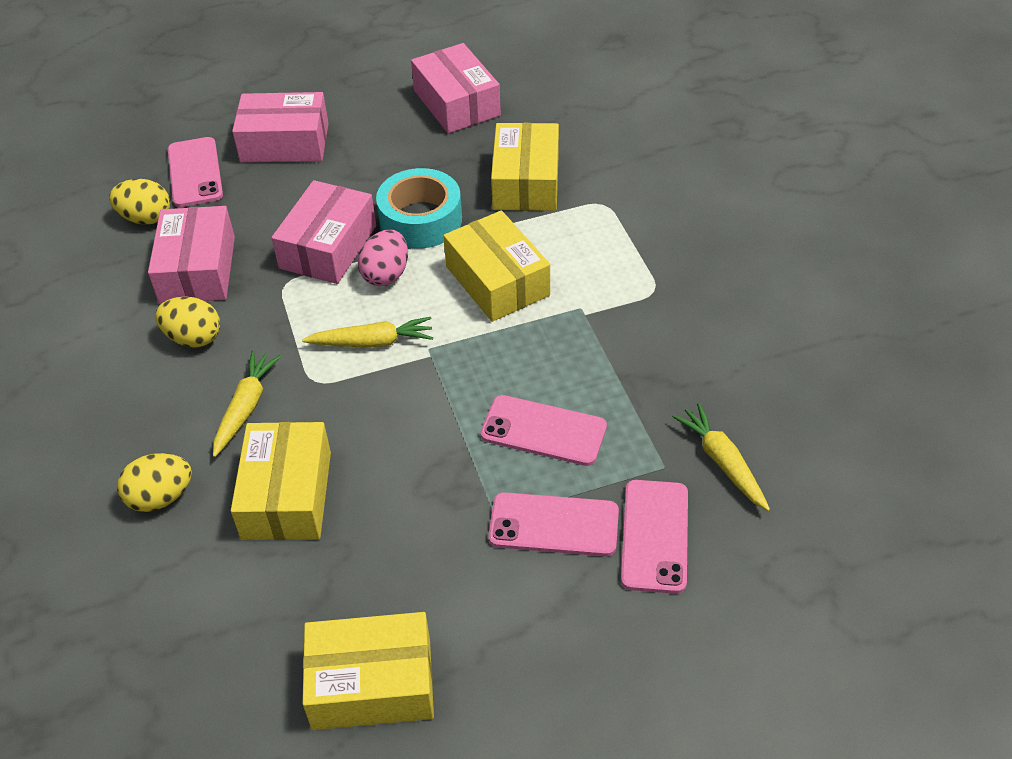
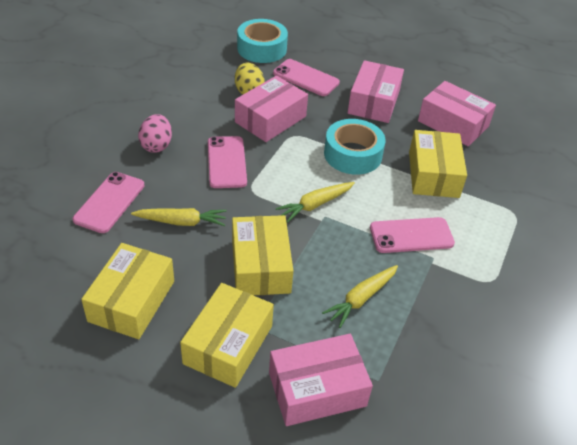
turquoise tape: 1 -> 2
yellow egg: 3 -> 1

